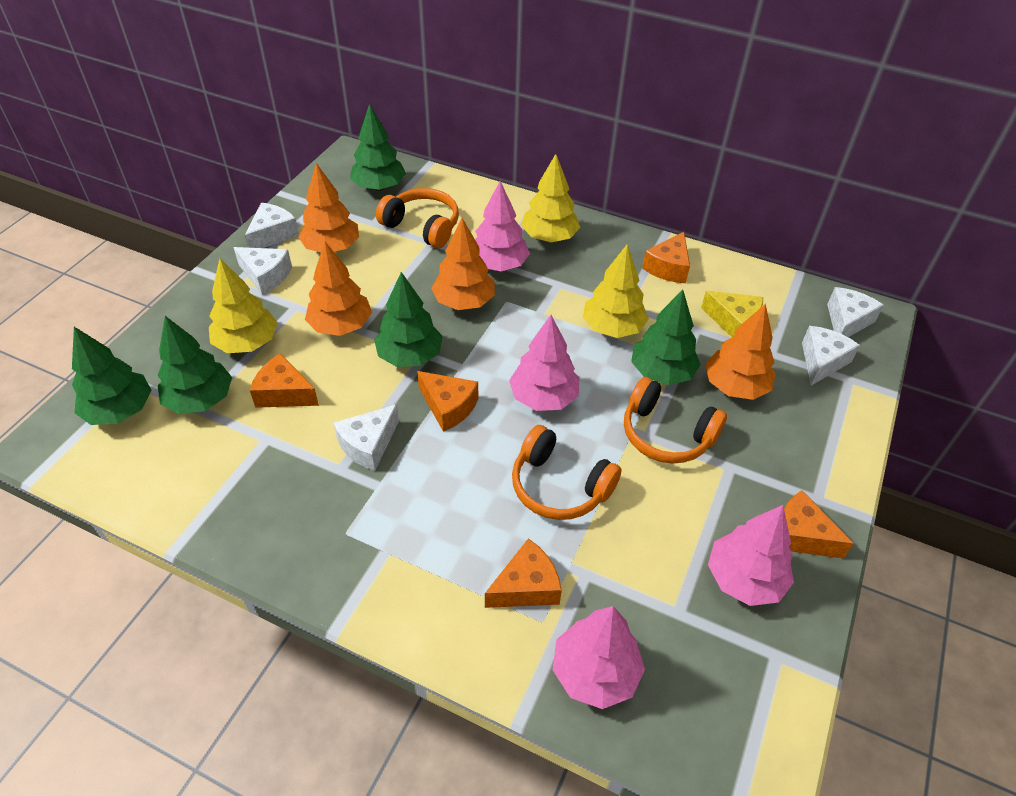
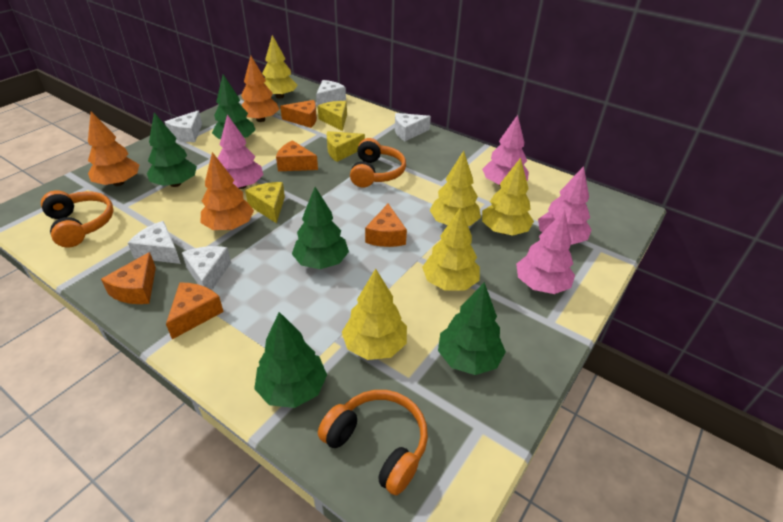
orange tree: 4 -> 3
yellow cheese: 1 -> 3
yellow tree: 3 -> 5

